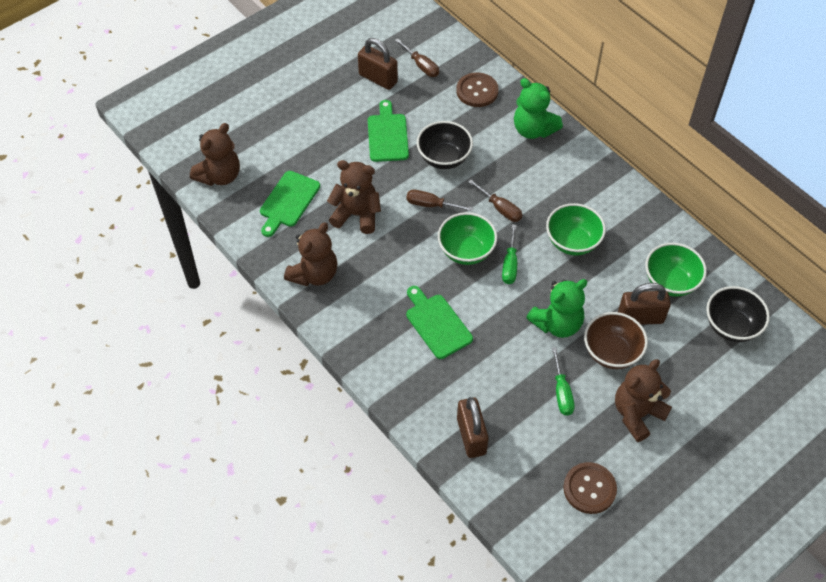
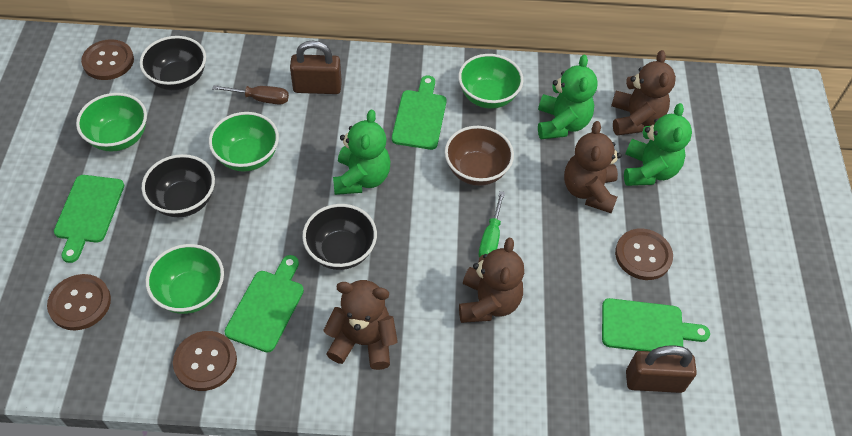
black bowl: 2 -> 3
brown button: 2 -> 4
brown padlock: 3 -> 2
brown screwdriver: 3 -> 1
green bowl: 3 -> 4
green cutting board: 3 -> 4
green screwdriver: 2 -> 1
green teddy bear: 2 -> 3

